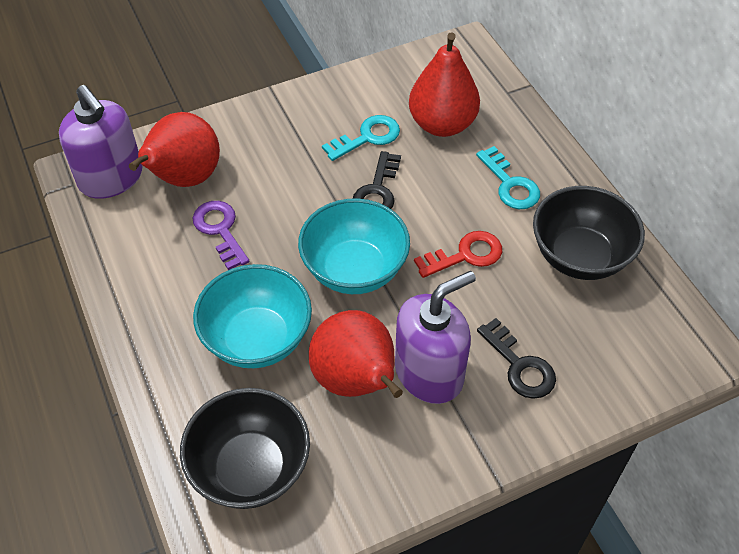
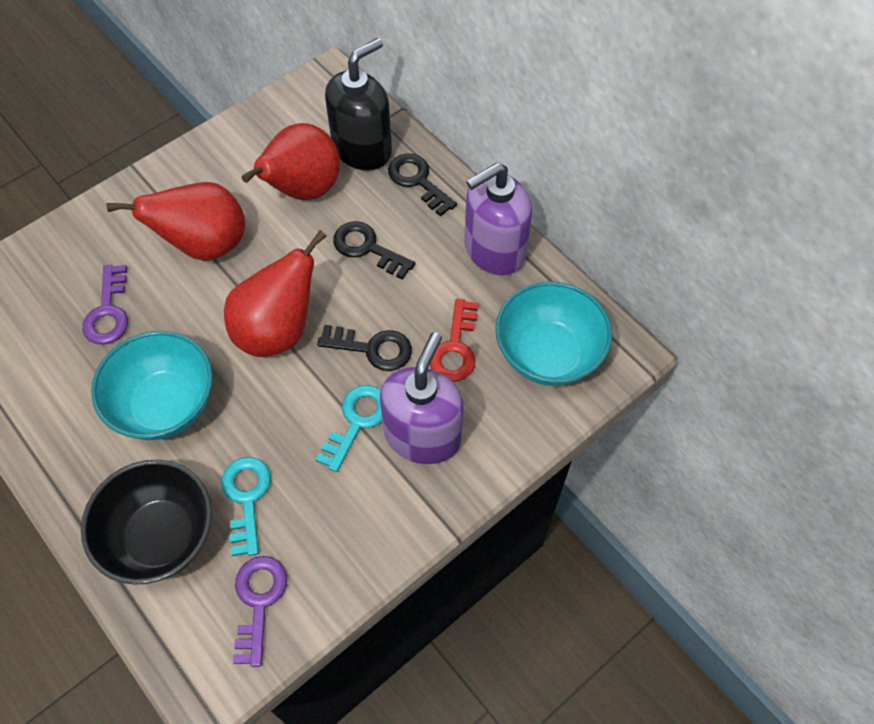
black bowl: 2 -> 1
black key: 2 -> 3
black soap dispenser: 0 -> 1
purple key: 1 -> 2

